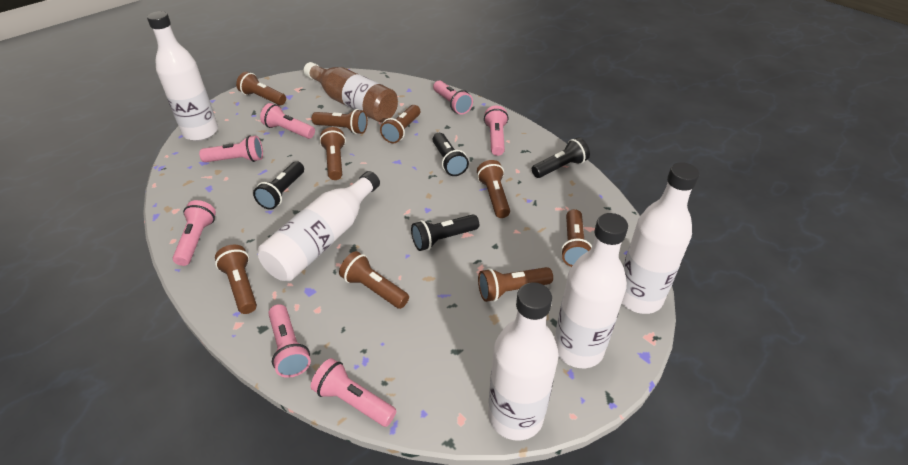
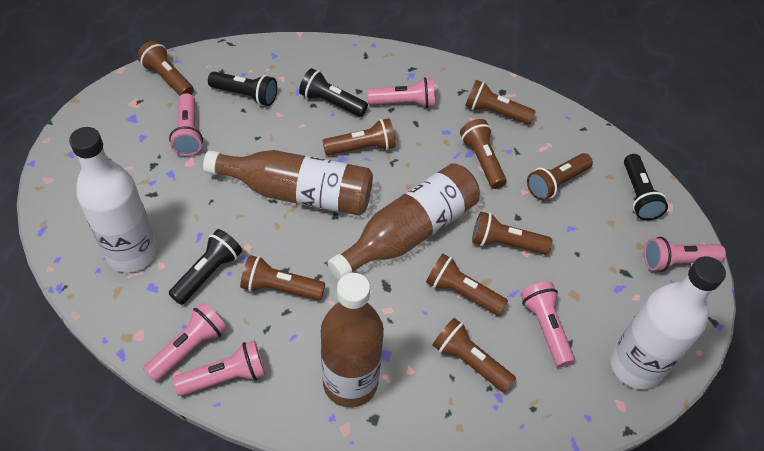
brown bottle: 1 -> 3
pink flashlight: 7 -> 6
white bottle: 5 -> 2

